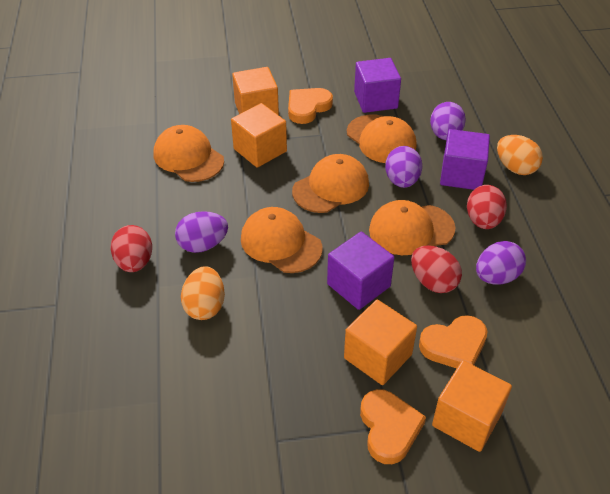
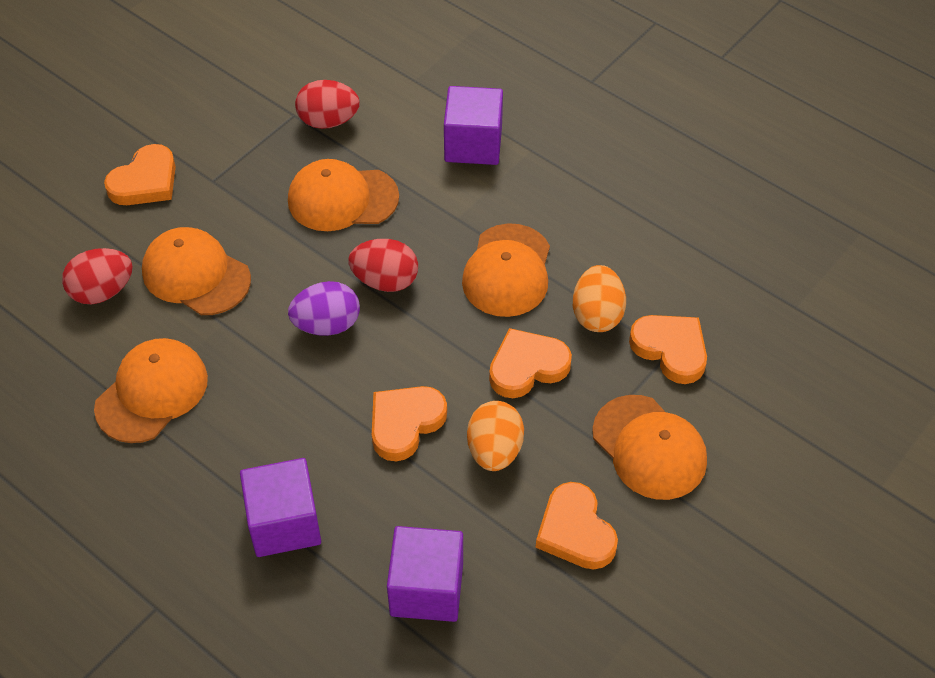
orange cube: 4 -> 0
orange heart: 3 -> 5
purple egg: 4 -> 1

